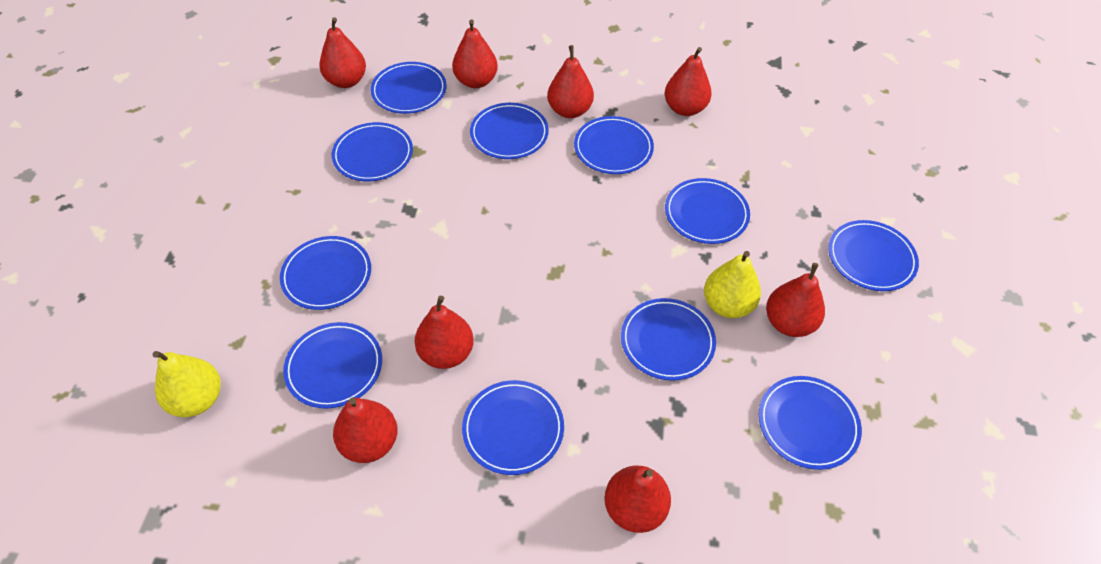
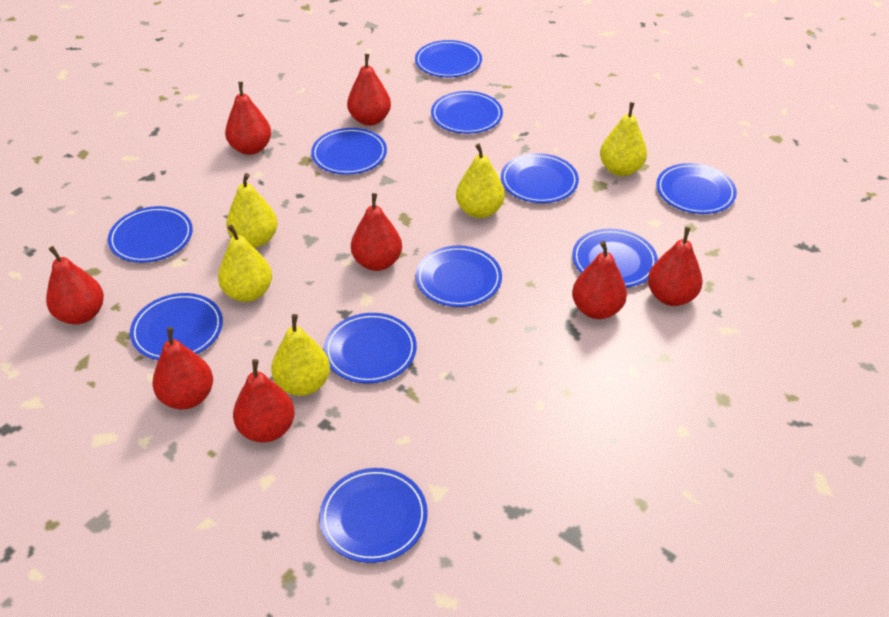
yellow pear: 2 -> 5

